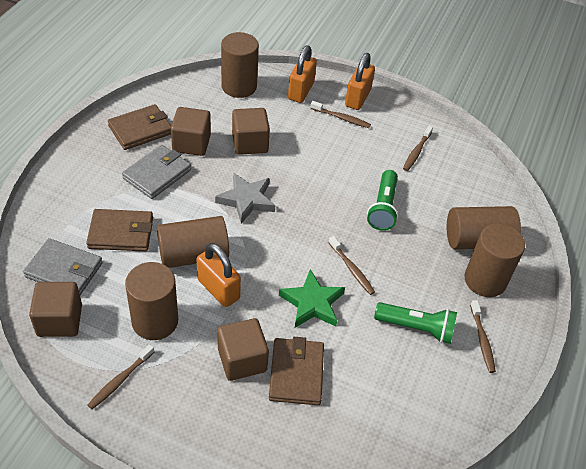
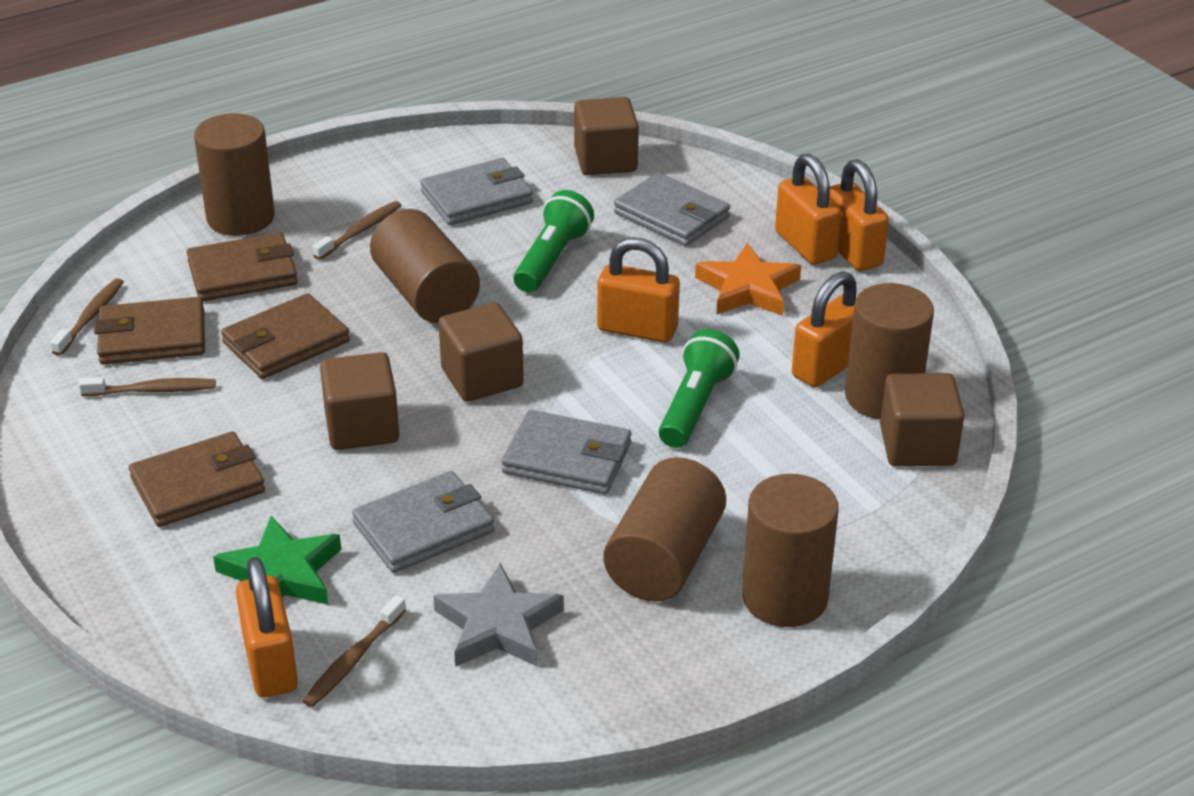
brown toothbrush: 5 -> 4
brown wallet: 3 -> 4
grey wallet: 2 -> 4
orange padlock: 3 -> 5
orange star: 0 -> 1

